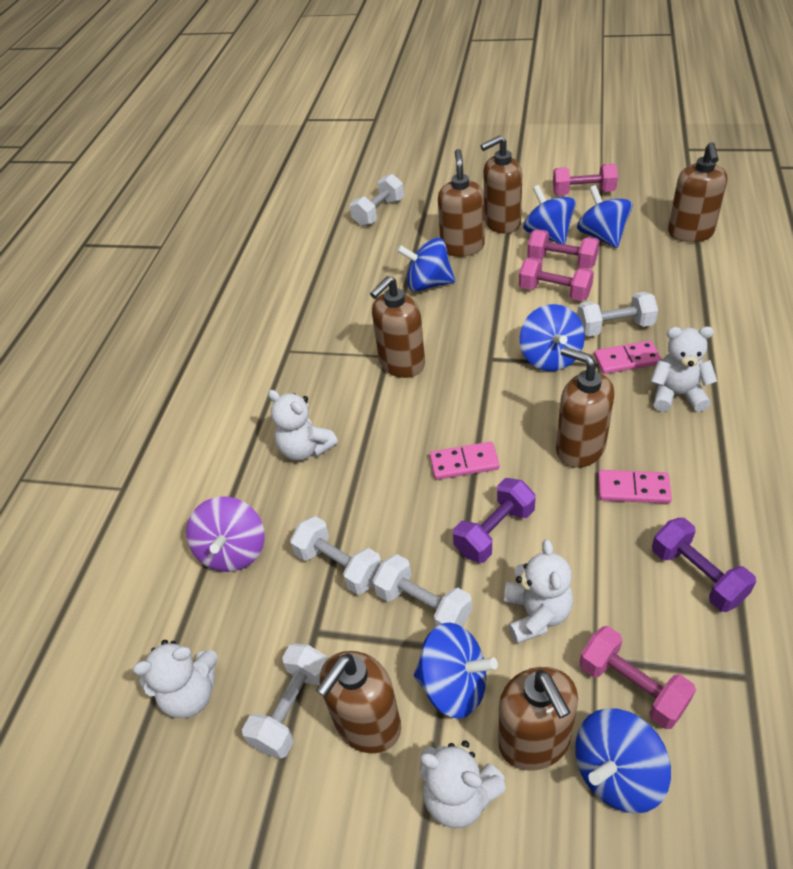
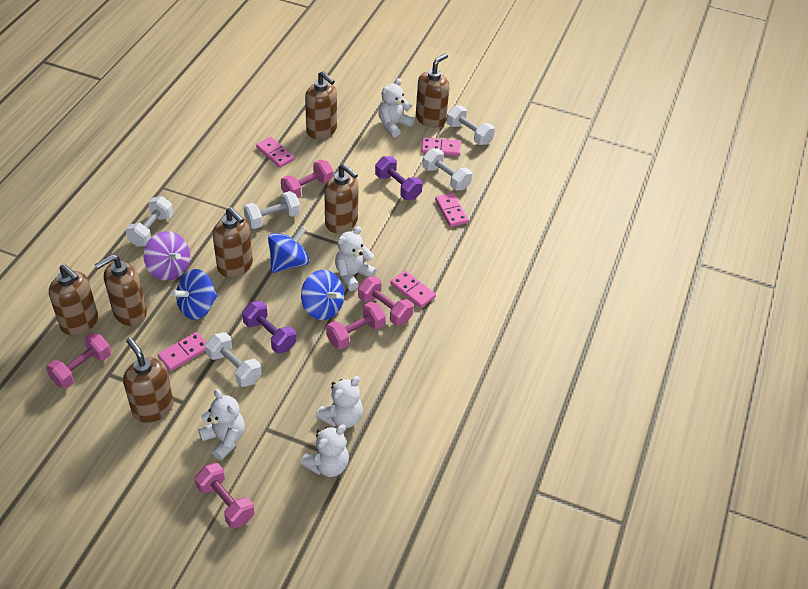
blue spinning top: 6 -> 3
pink domino: 3 -> 5
pink dumbbell: 4 -> 5

